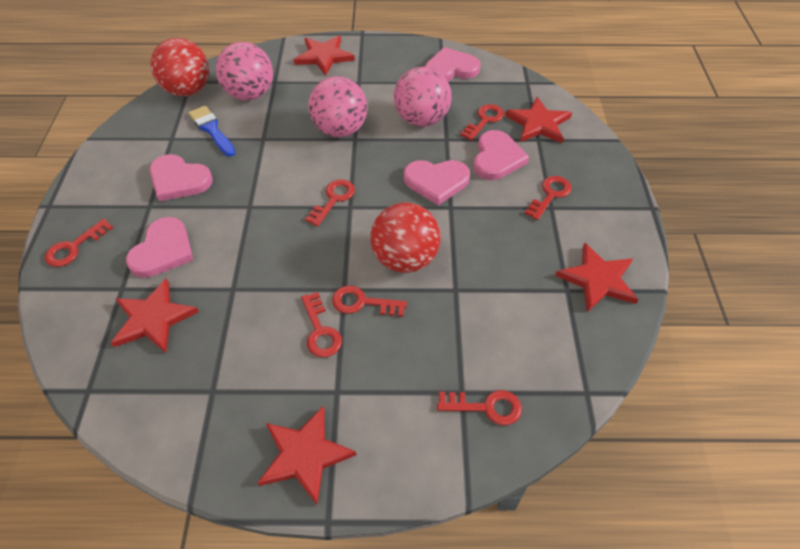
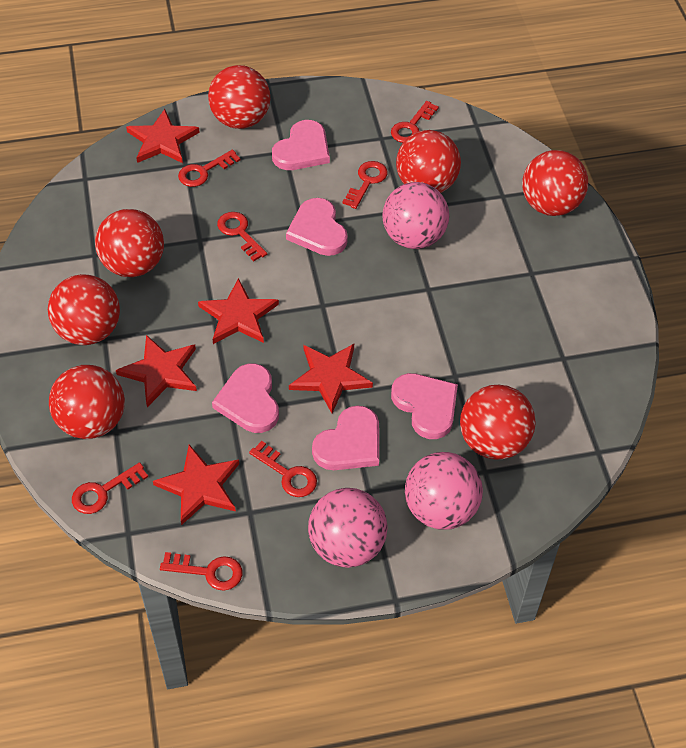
blue brush: 1 -> 0
red ball: 2 -> 7

